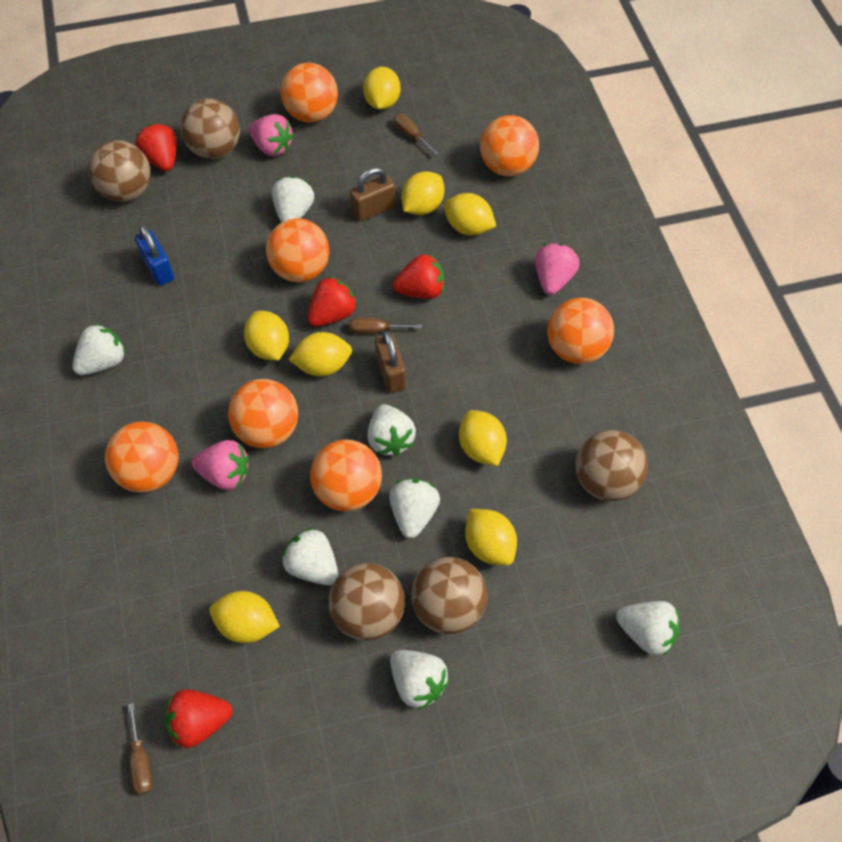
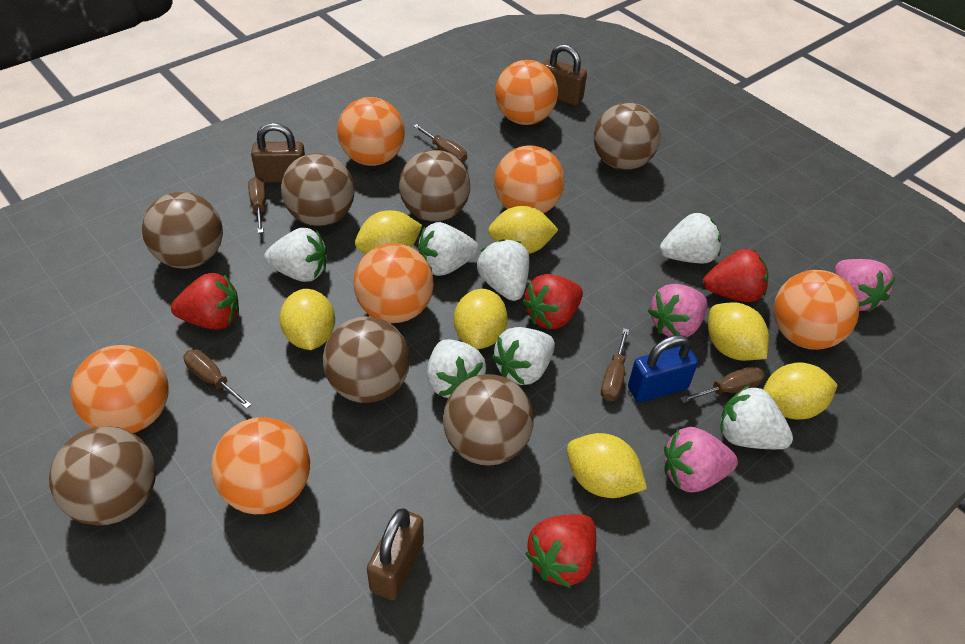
brown ball: 5 -> 7
brown padlock: 2 -> 3
brown screwdriver: 3 -> 5
yellow lemon: 8 -> 7

